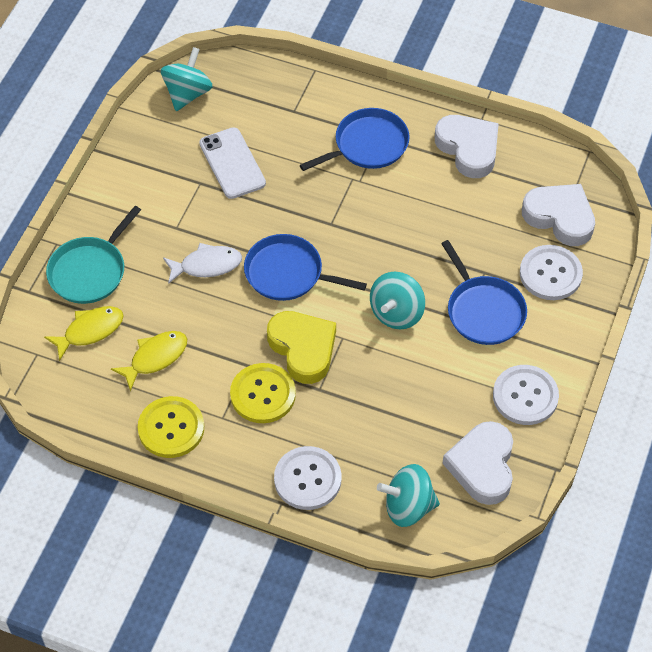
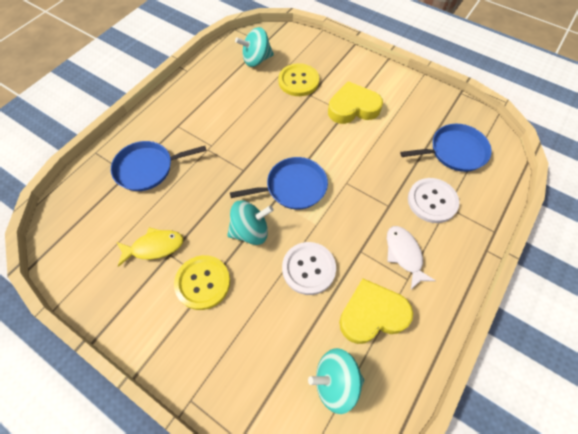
turquoise pan: 1 -> 0
white button: 3 -> 2
white heart: 3 -> 0
white phone: 1 -> 0
yellow fish: 2 -> 1
yellow heart: 1 -> 2

